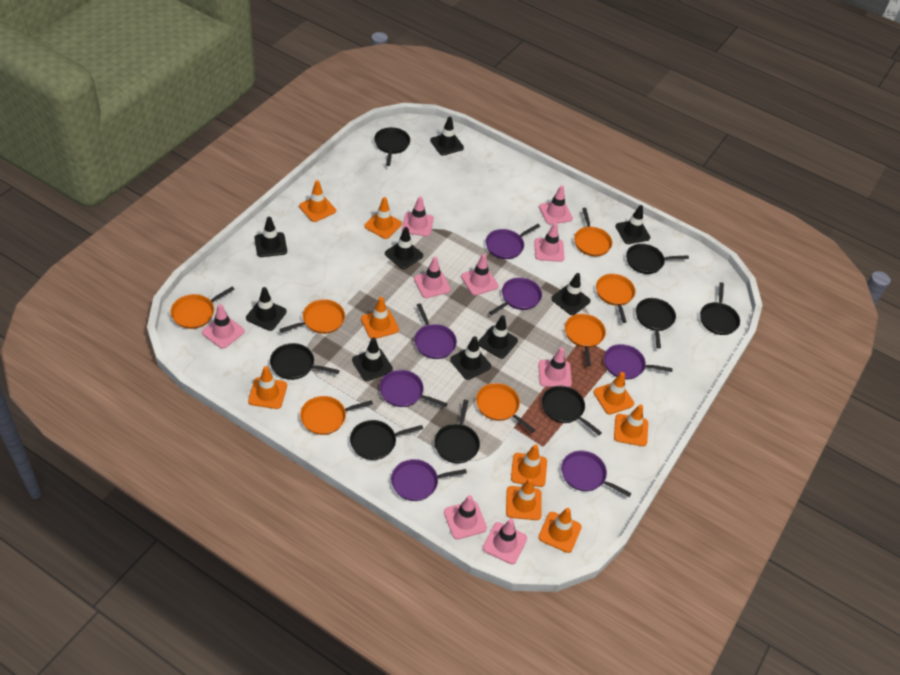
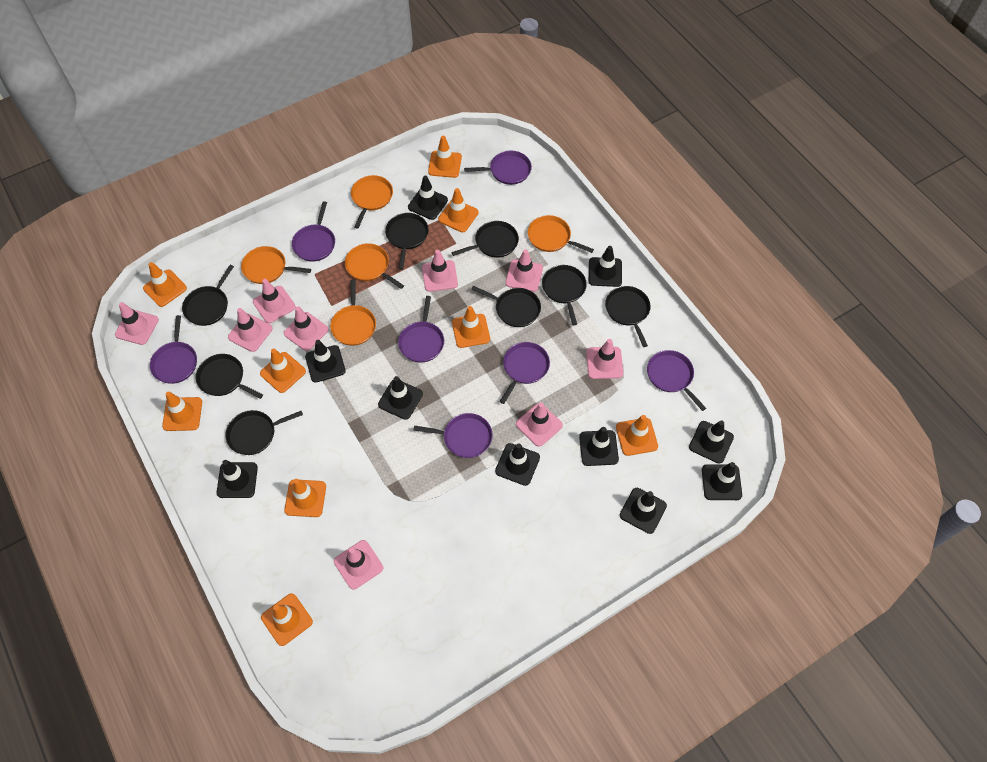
black traffic cone: 9 -> 10
orange pan: 7 -> 5

